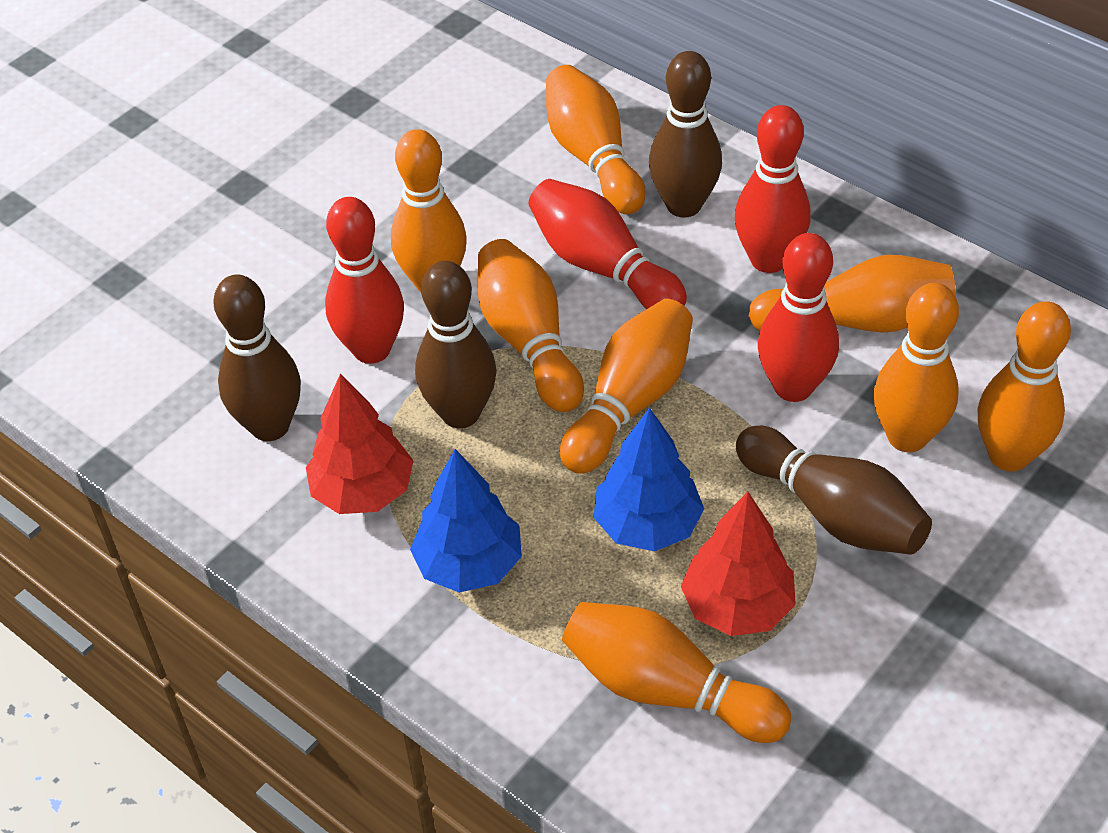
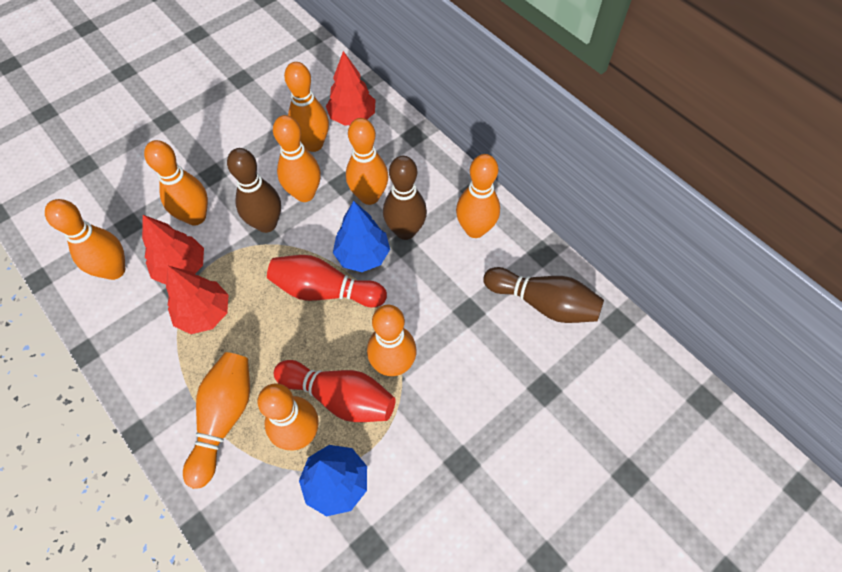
brown bowling pin: 4 -> 3
orange bowling pin: 8 -> 9
red bowling pin: 4 -> 2
red tree: 2 -> 3

